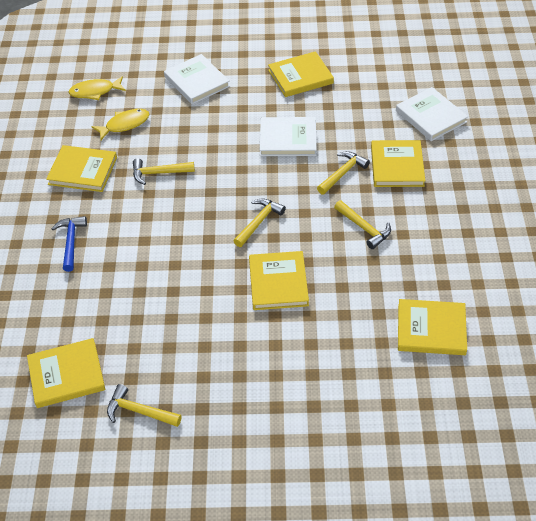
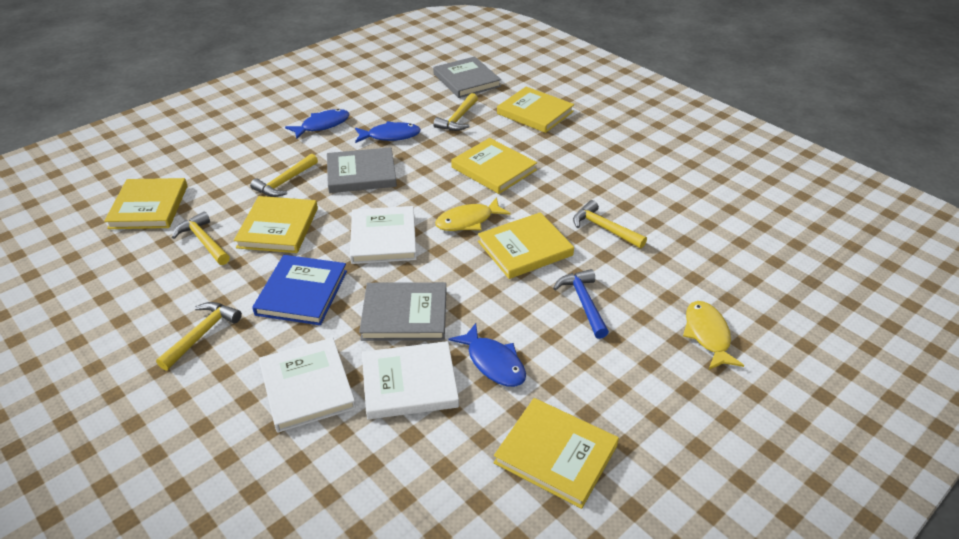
blue book: 0 -> 1
blue fish: 0 -> 3
grey book: 0 -> 3

